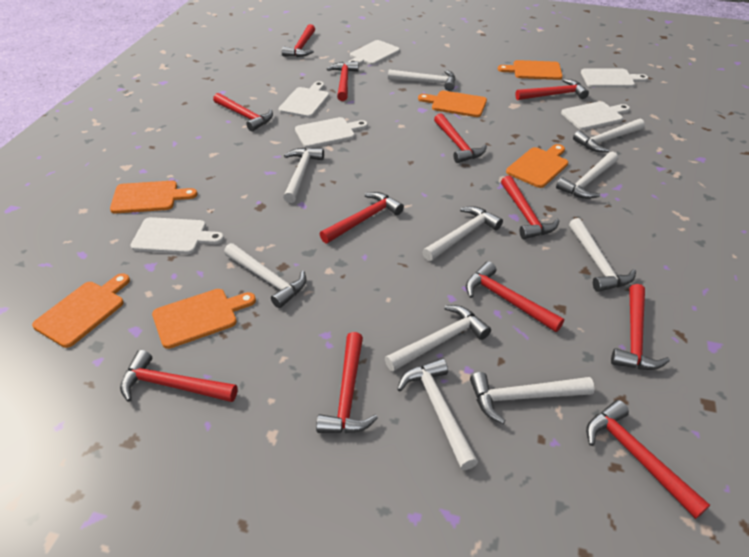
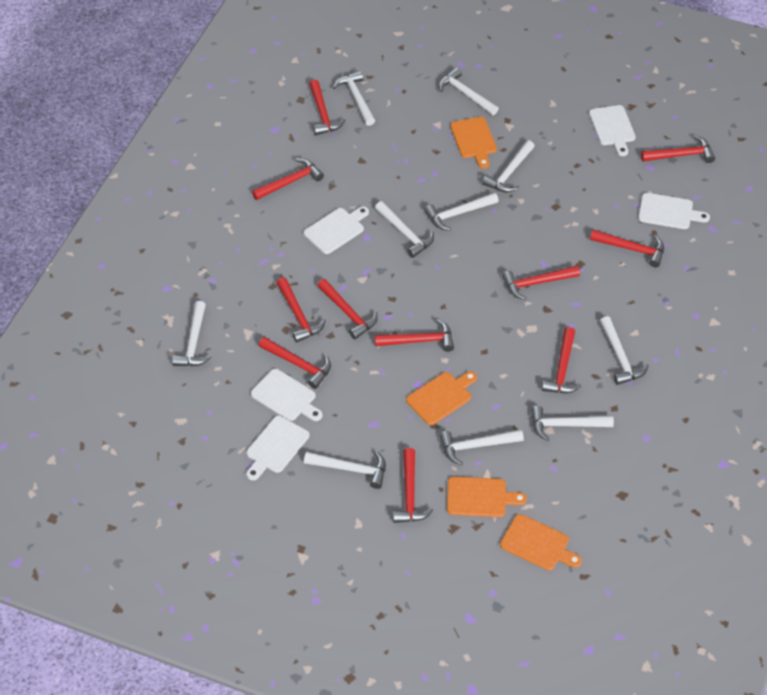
orange cutting board: 6 -> 4
red hammer: 12 -> 11
white cutting board: 6 -> 5

